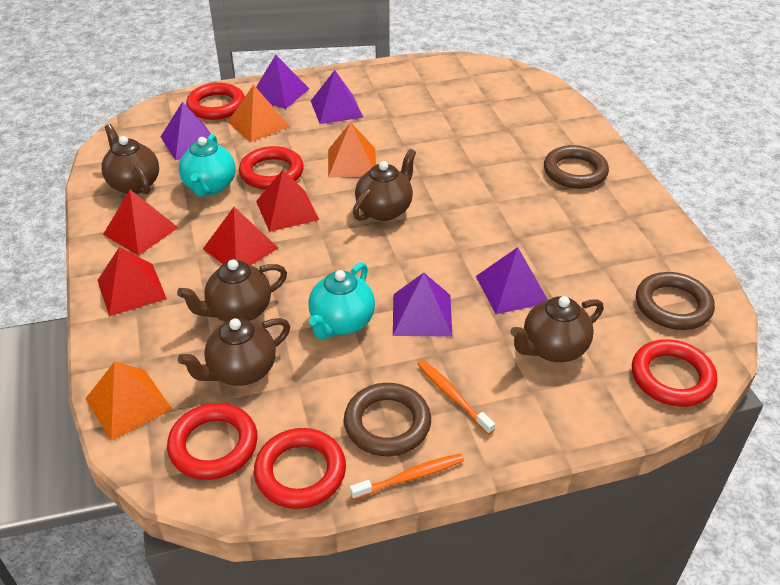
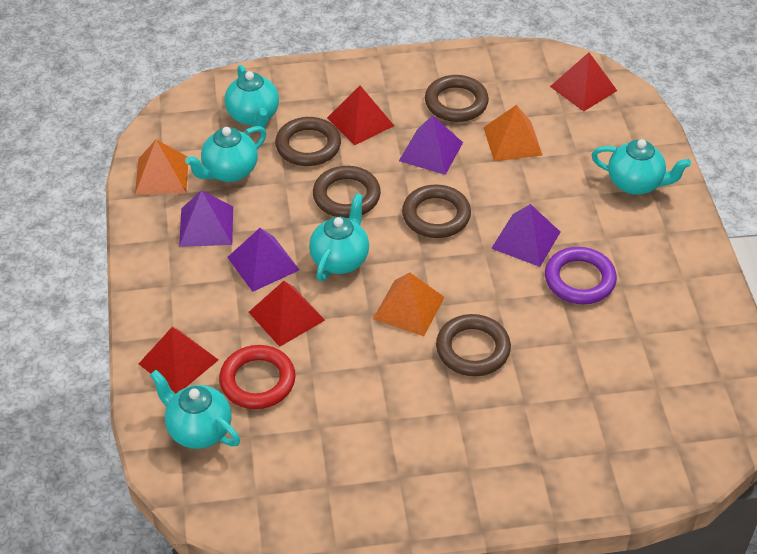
brown ring: 3 -> 5
brown teapot: 5 -> 0
orange toothbrush: 2 -> 0
purple pyramid: 5 -> 4
purple ring: 0 -> 1
red ring: 5 -> 1
turquoise teapot: 2 -> 5

